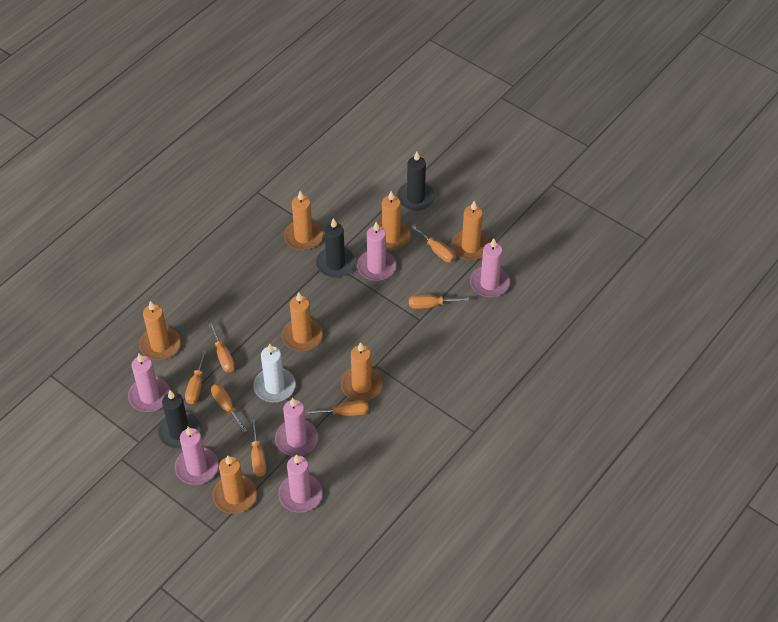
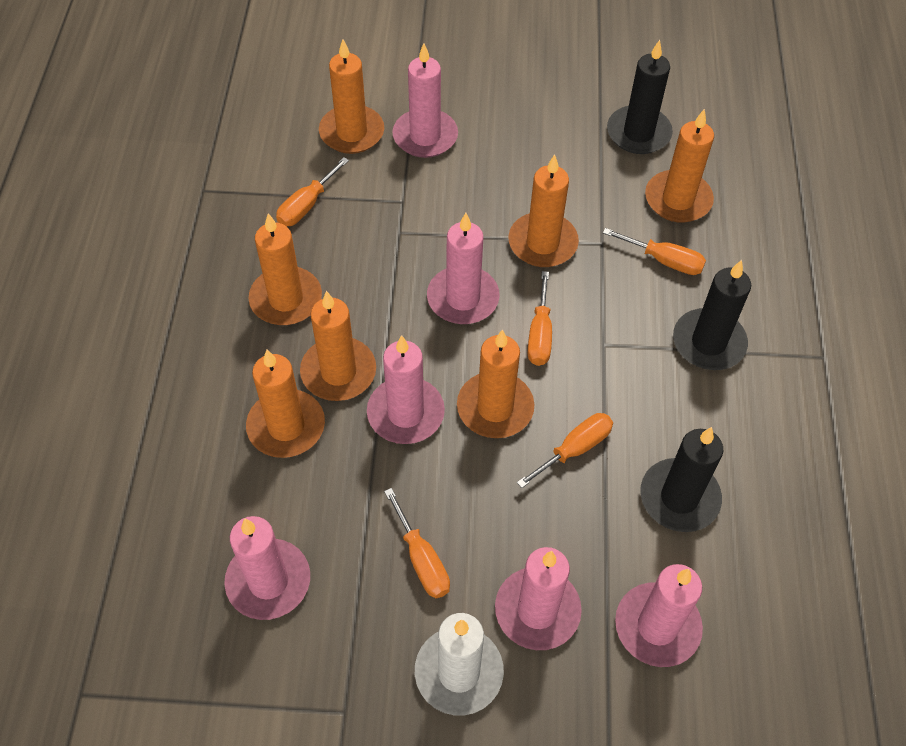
orange screwdriver: 7 -> 5

